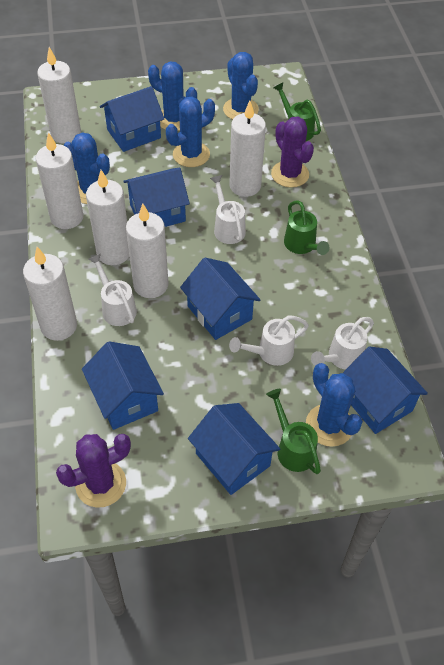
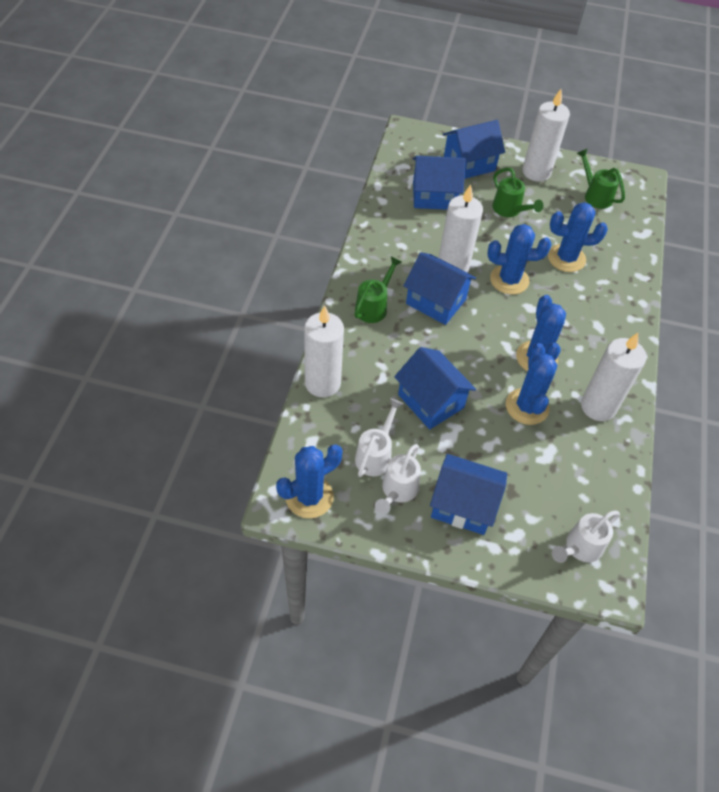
blue house: 6 -> 5
purple cactus: 2 -> 0
white candle: 6 -> 4
white watering can: 4 -> 3

